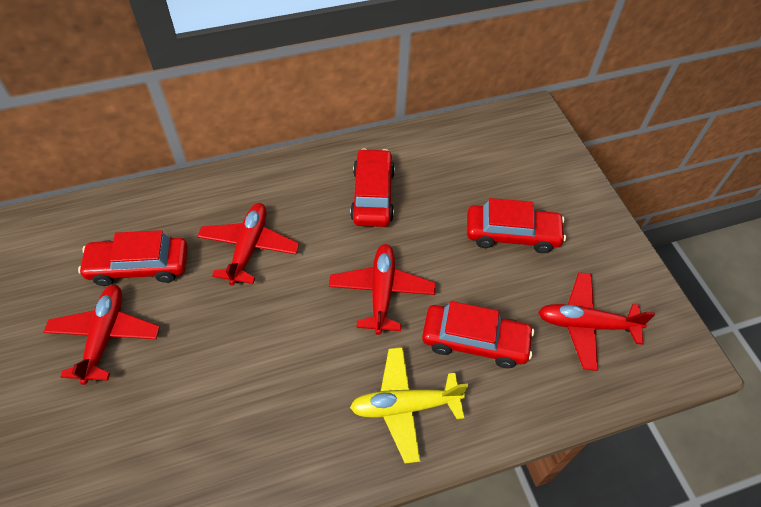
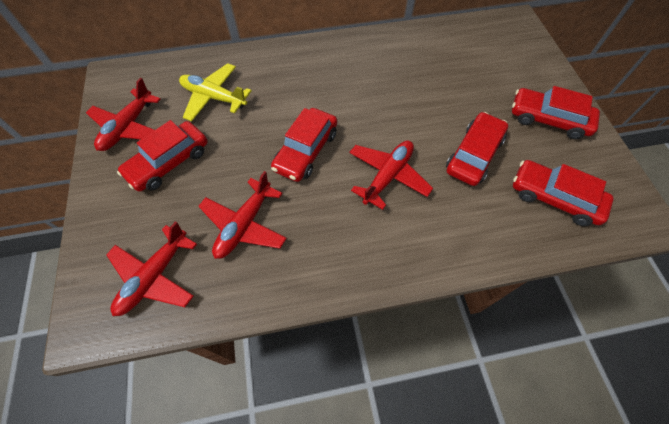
red car: 4 -> 5

